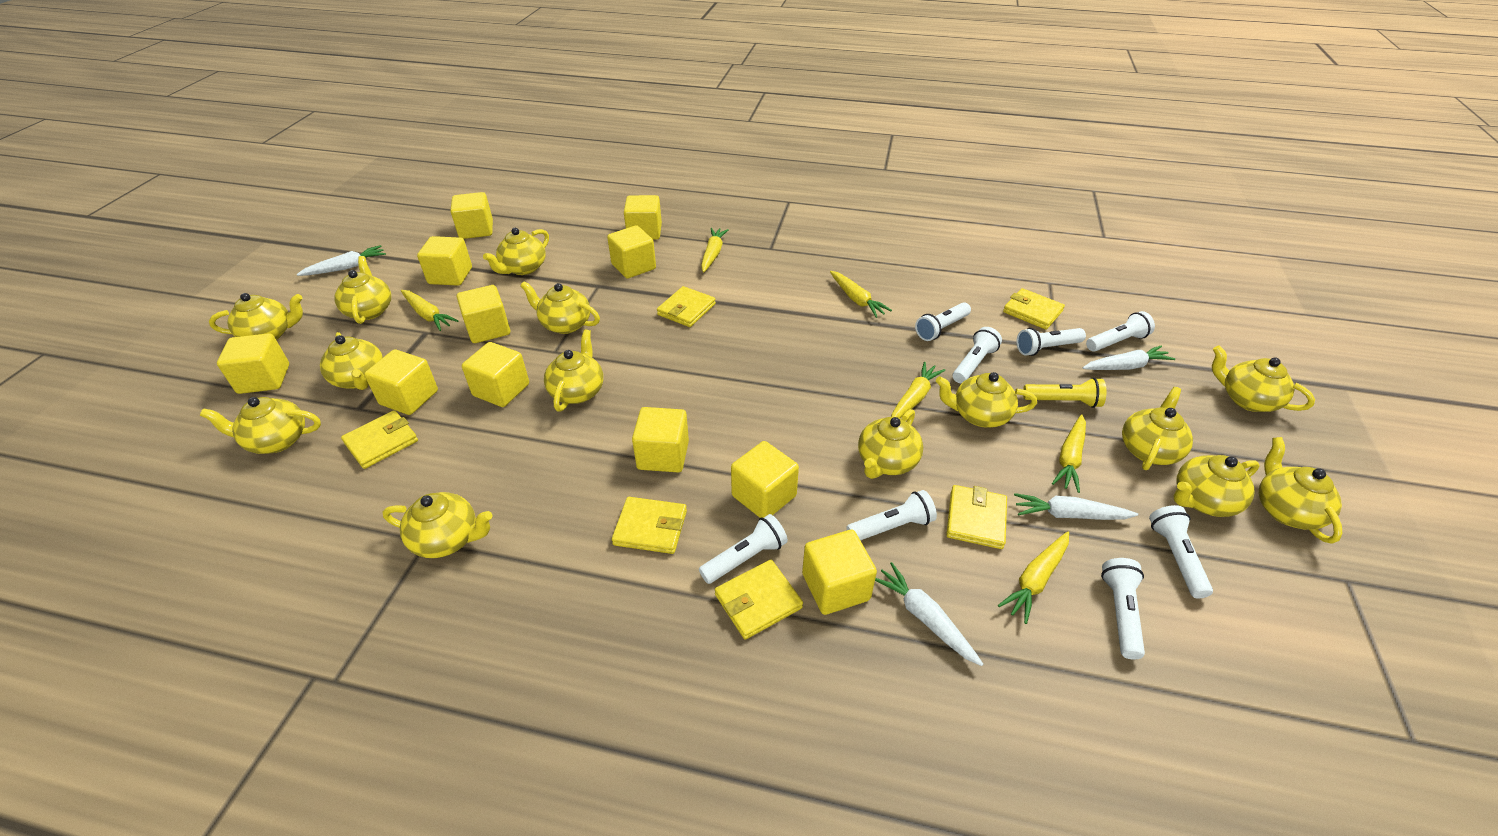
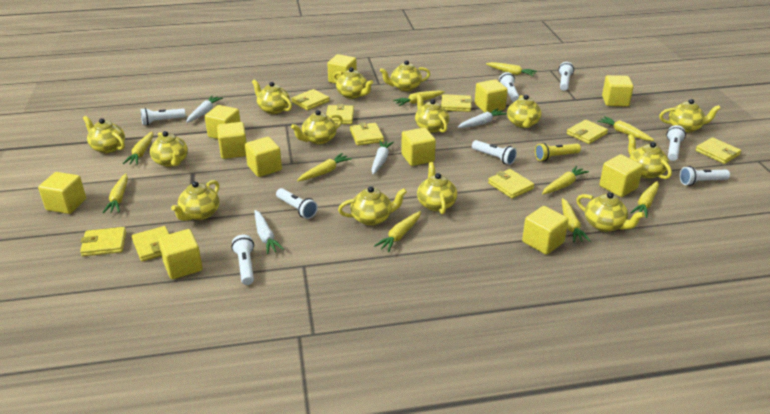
yellow carrot: 6 -> 10
yellow wallet: 6 -> 9

